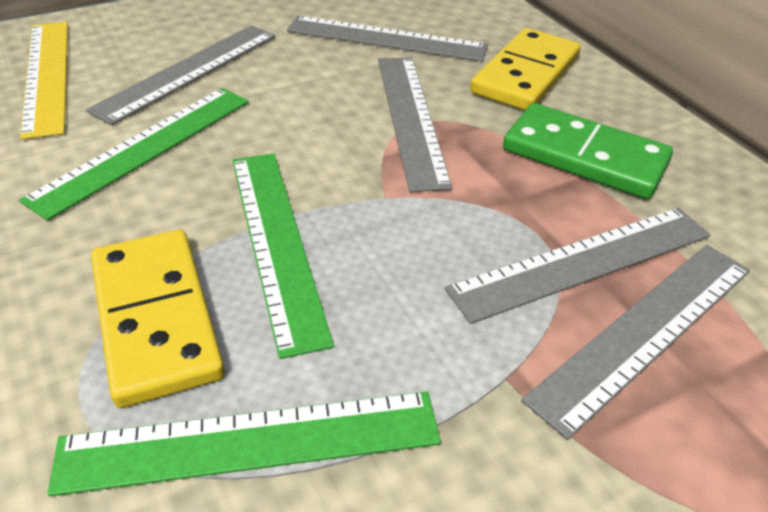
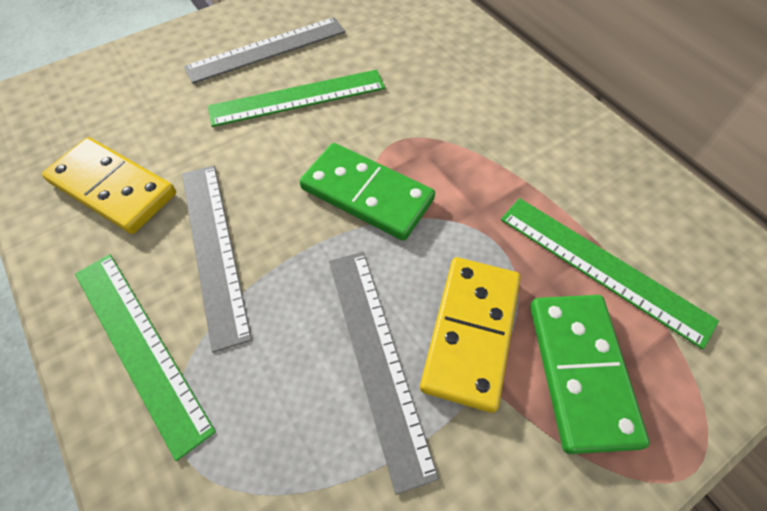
green domino: 1 -> 2
grey ruler: 5 -> 3
yellow ruler: 1 -> 0

